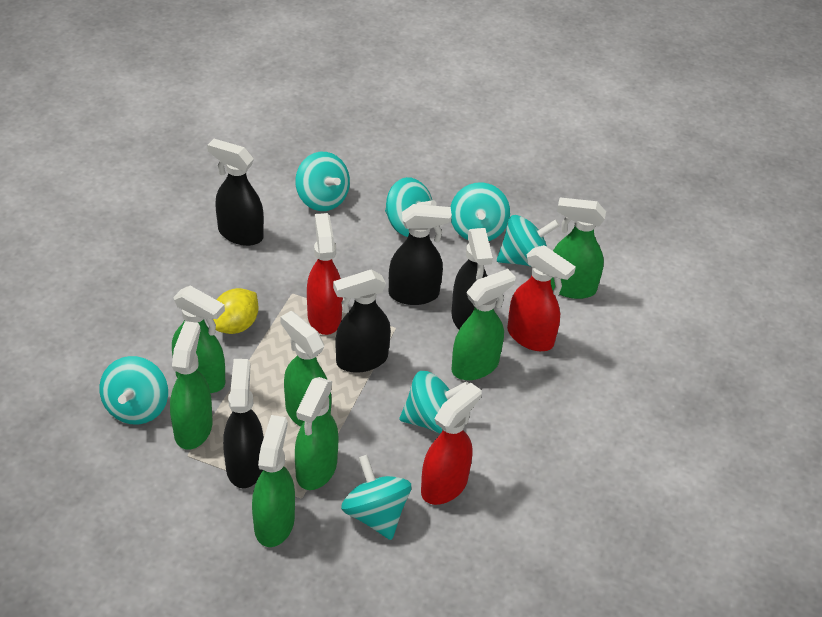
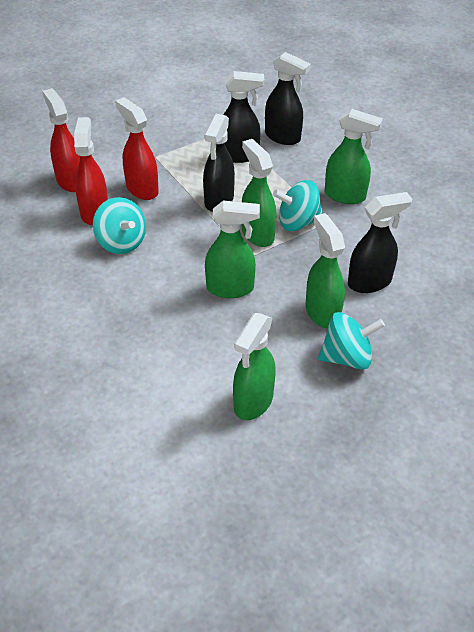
black spray bottle: 5 -> 4
green spray bottle: 7 -> 5
turquoise spinning top: 7 -> 3
yellow lemon: 1 -> 0

